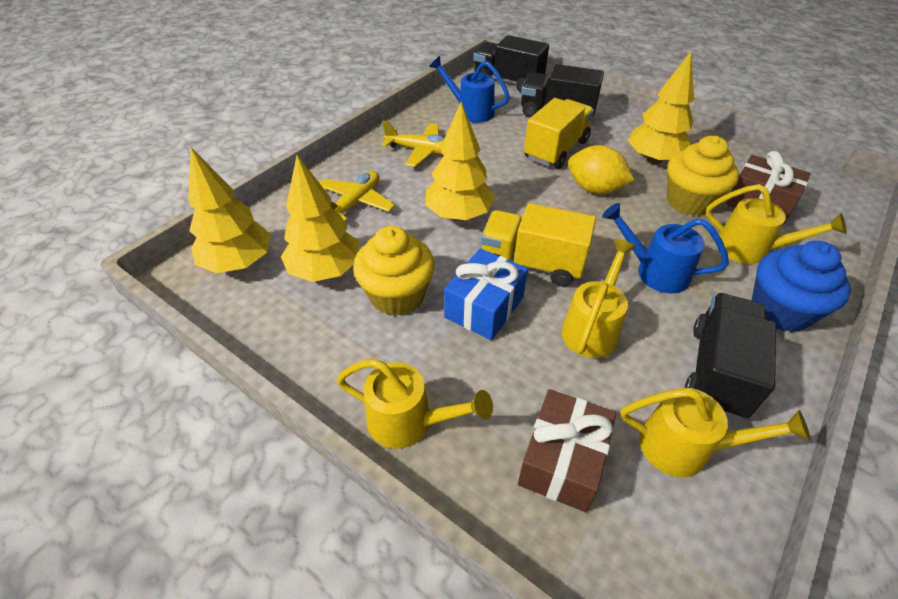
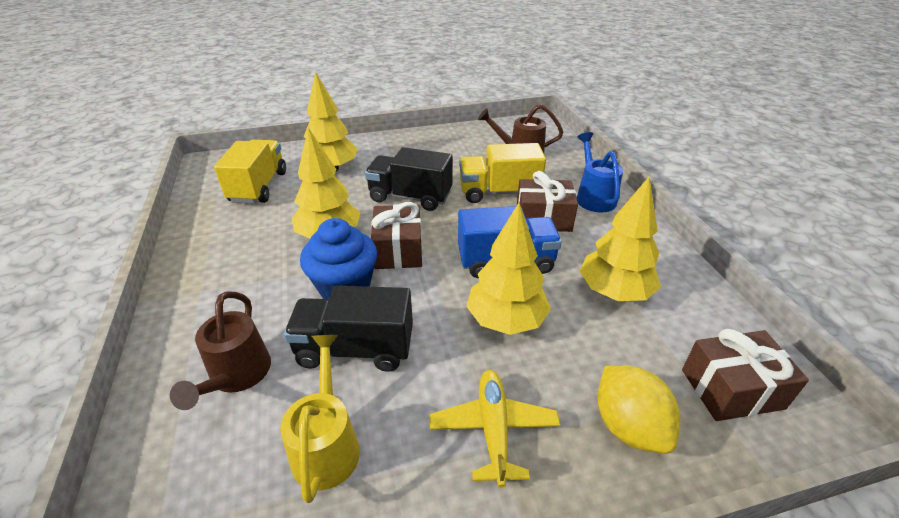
black truck: 3 -> 2
blue gift: 1 -> 0
blue truck: 0 -> 1
blue watering can: 2 -> 1
brown gift: 2 -> 3
brown watering can: 0 -> 2
yellow cupcake: 2 -> 0
yellow plane: 2 -> 1
yellow watering can: 4 -> 1

